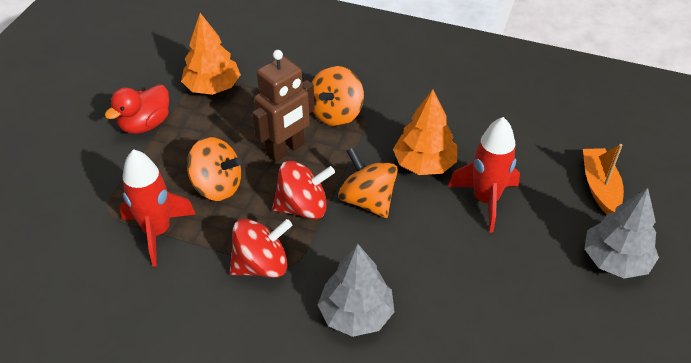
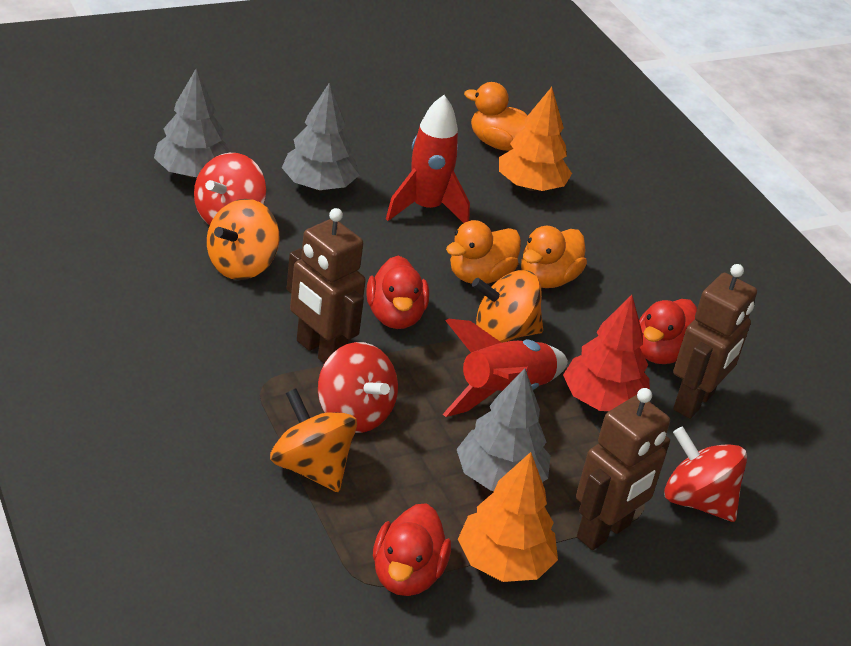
brown robot: 1 -> 3
grey tree: 2 -> 3
orange boat: 1 -> 0
orange duck: 0 -> 3
red duck: 1 -> 3
red spinning top: 2 -> 3
red tree: 0 -> 1

